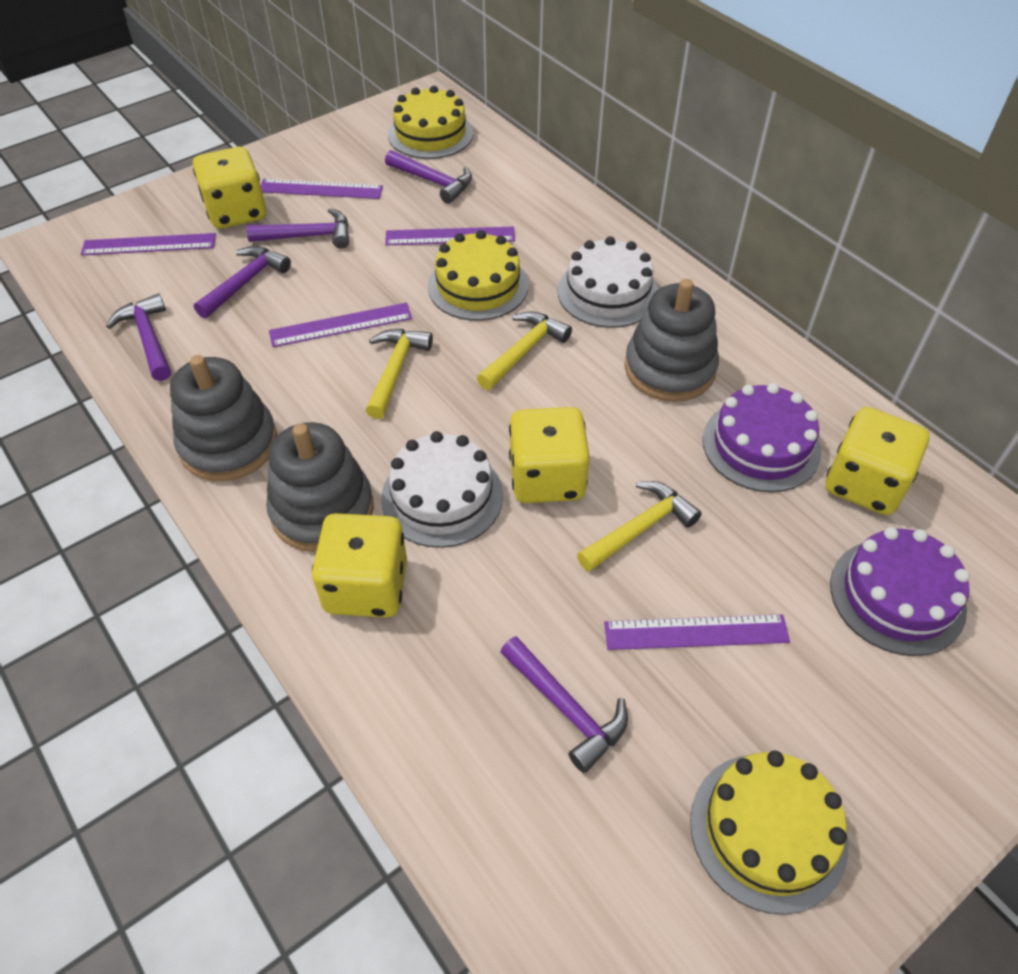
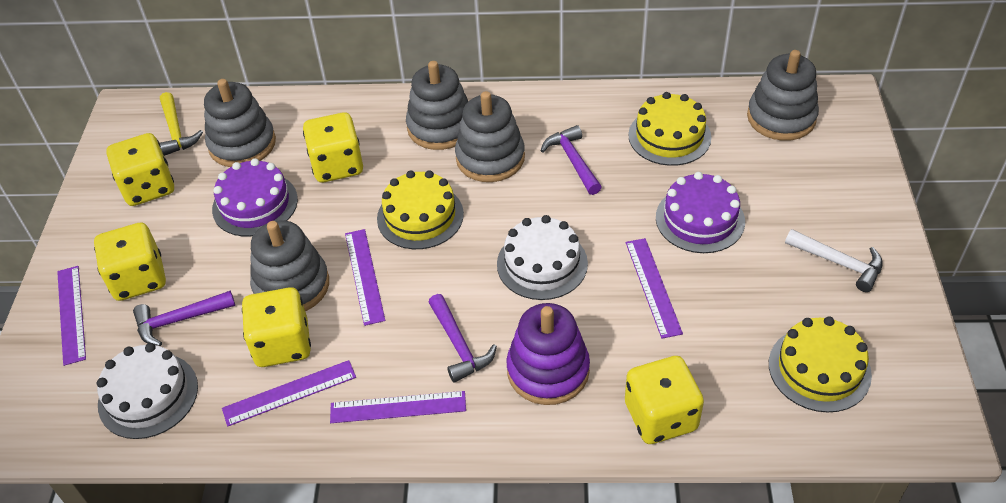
grey stacking toy: 3 -> 5
purple hammer: 5 -> 3
purple stacking toy: 0 -> 1
white hammer: 0 -> 1
yellow dice: 4 -> 5
yellow hammer: 3 -> 1

